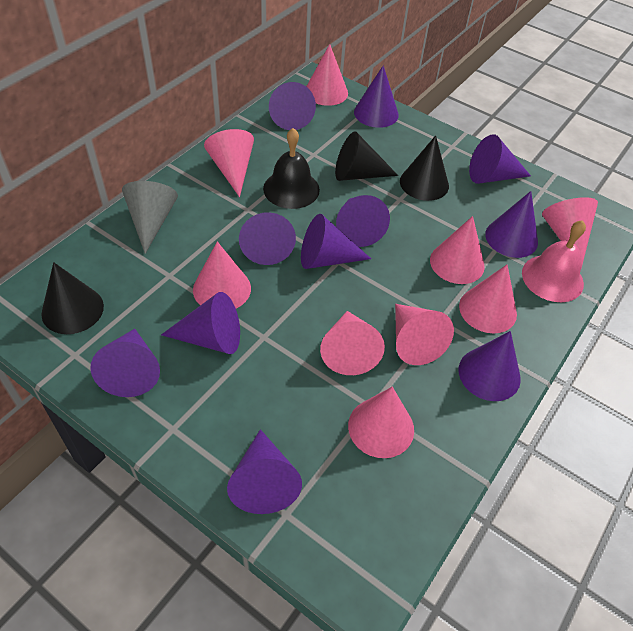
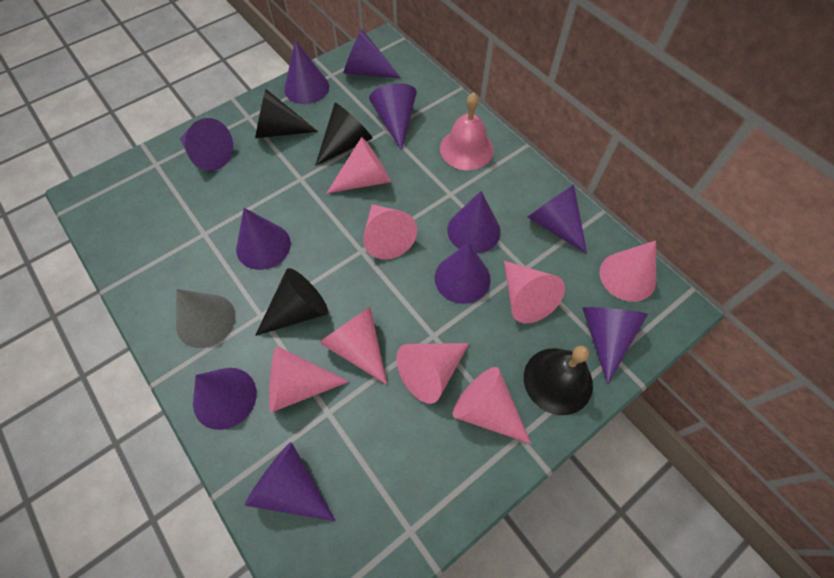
pink cone: 9 -> 8

